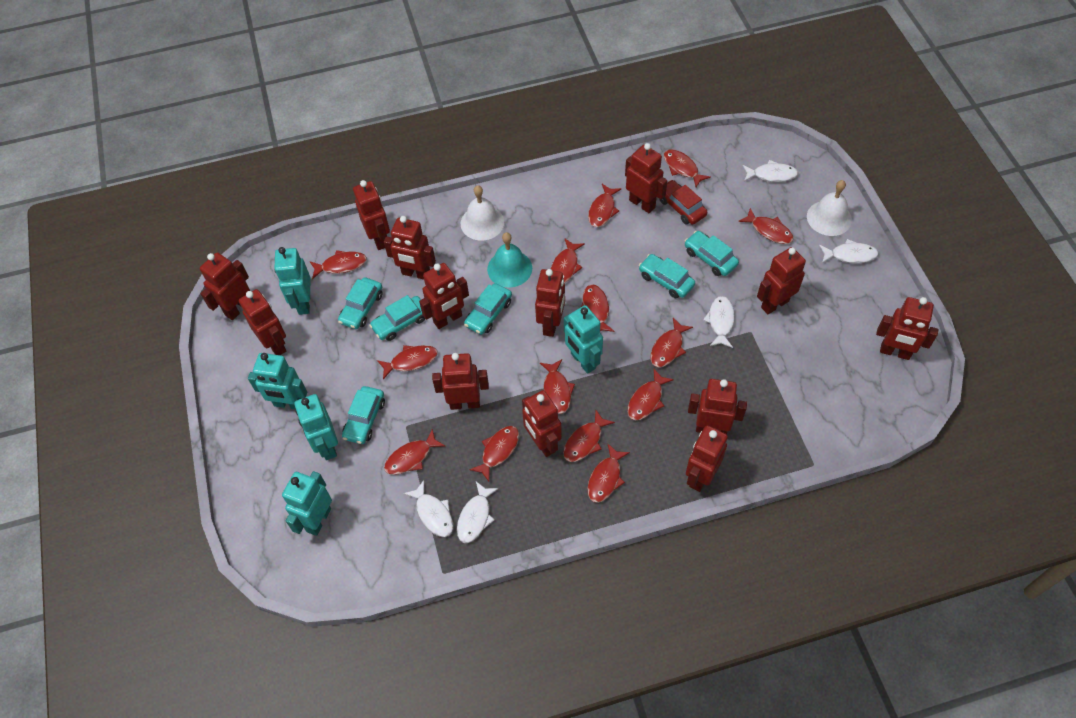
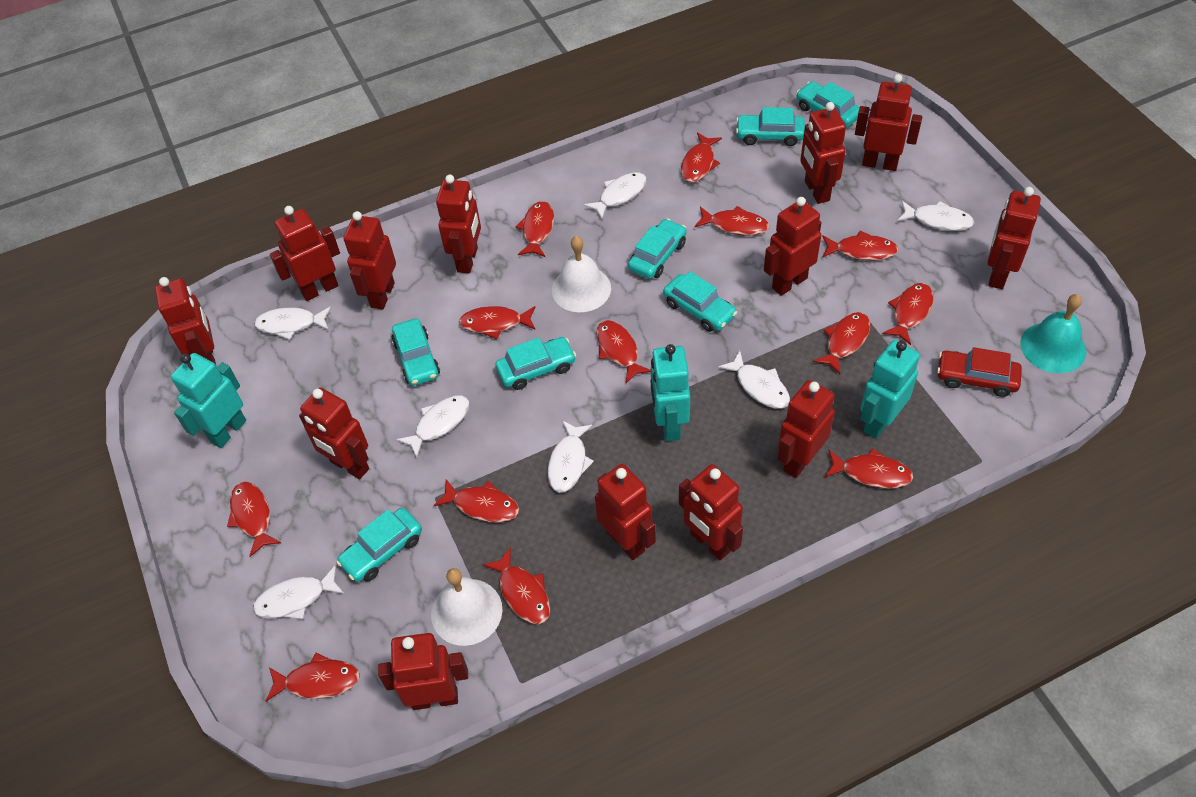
red fish: 14 -> 13
turquoise car: 6 -> 7
turquoise robot: 5 -> 3
white fish: 5 -> 7

